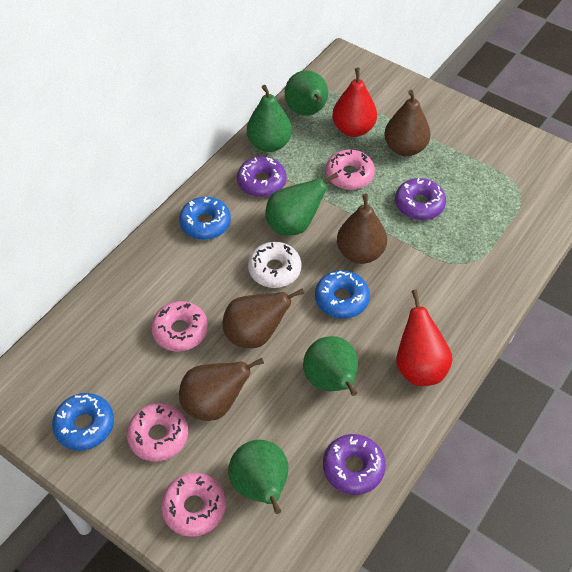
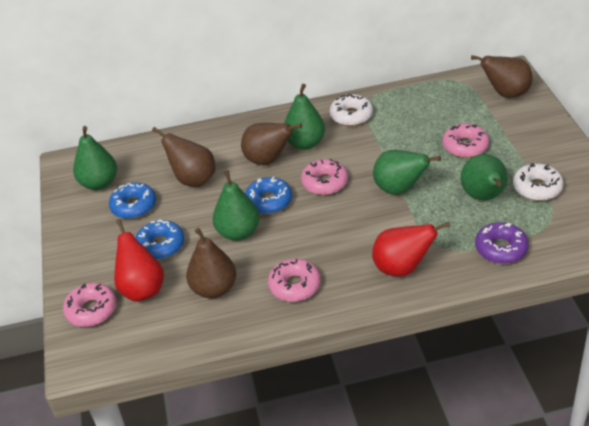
purple donut: 3 -> 1
white donut: 1 -> 2

